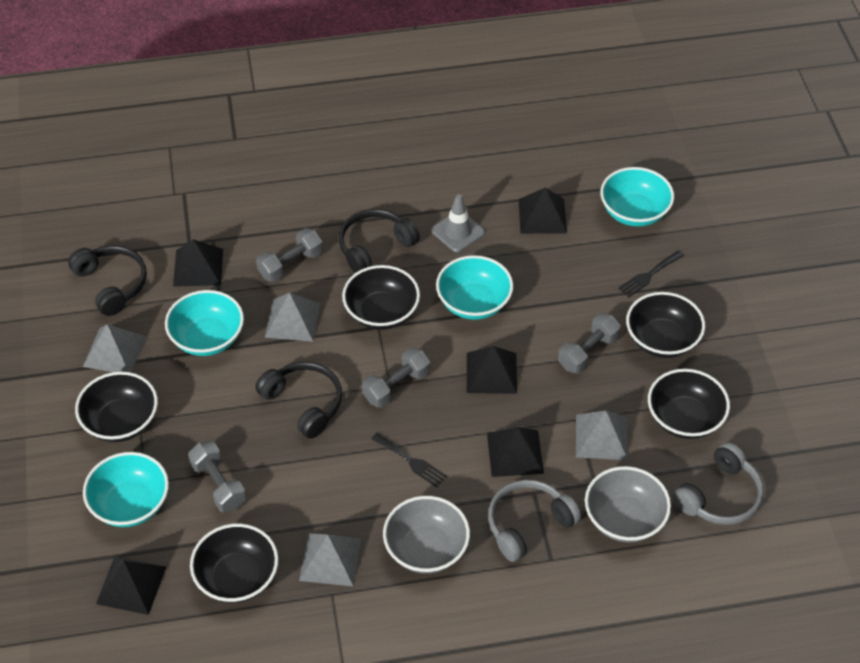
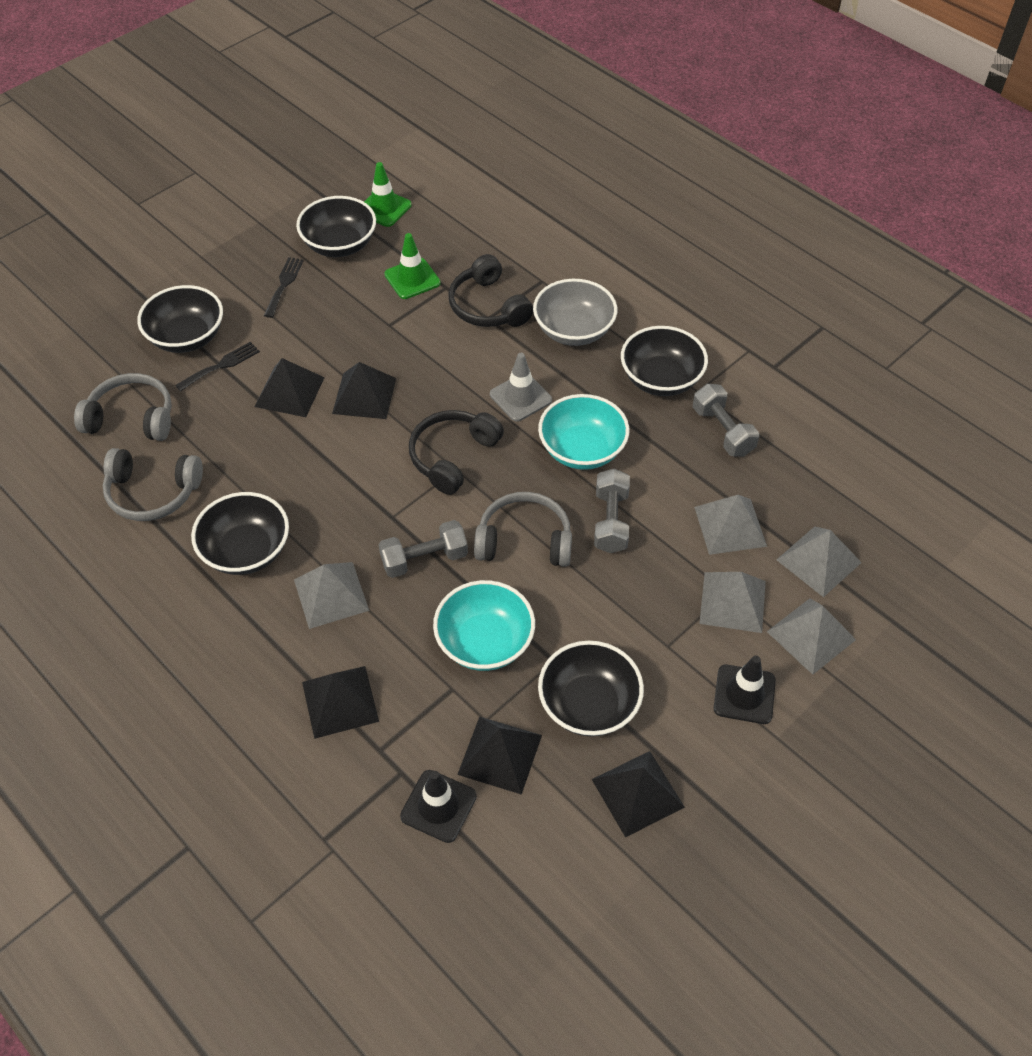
black headphones: 3 -> 2
black traffic cone: 0 -> 2
green traffic cone: 0 -> 2
grey bowl: 2 -> 1
grey dumbbell: 4 -> 3
grey headphones: 2 -> 3
grey pyramid: 4 -> 5
turquoise bowl: 4 -> 2

